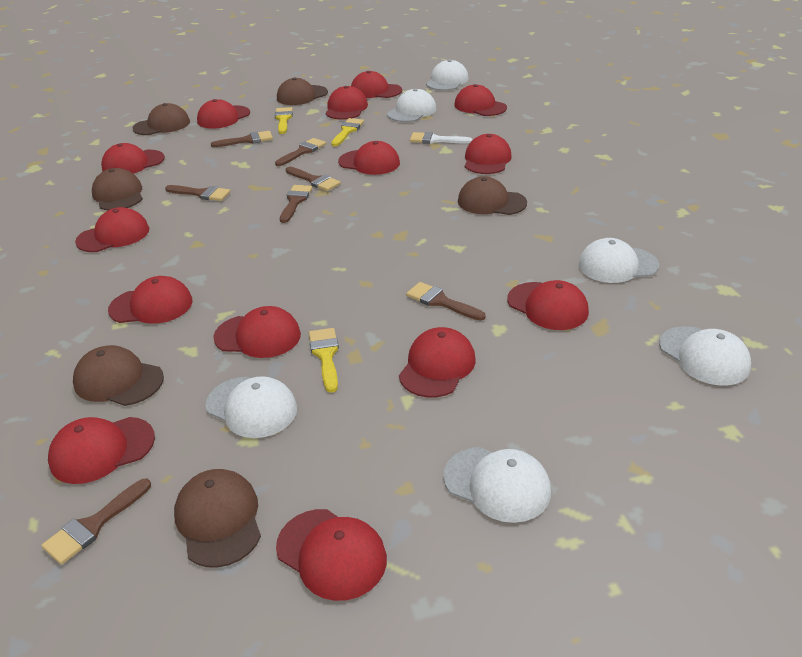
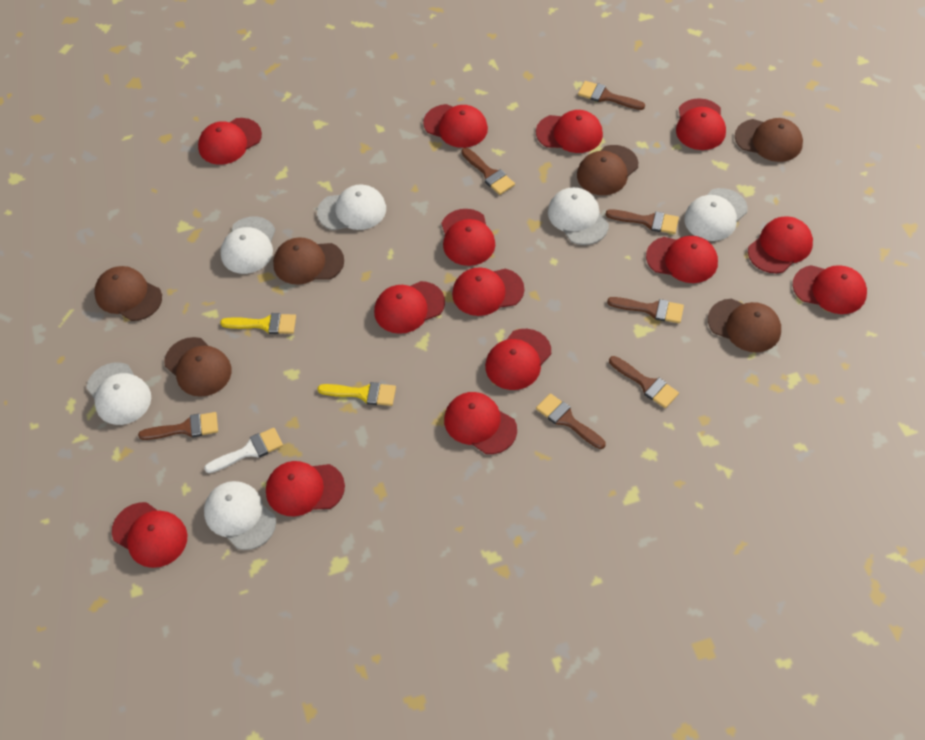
yellow brush: 3 -> 2

